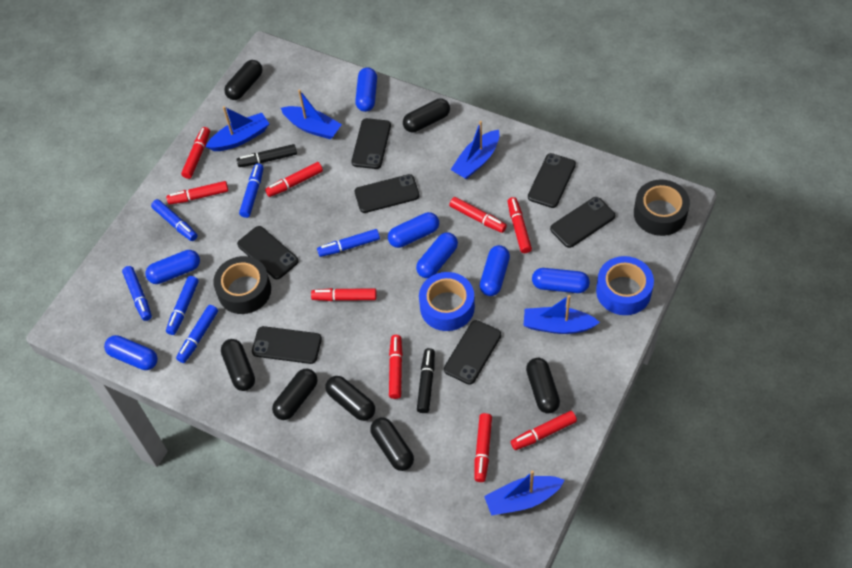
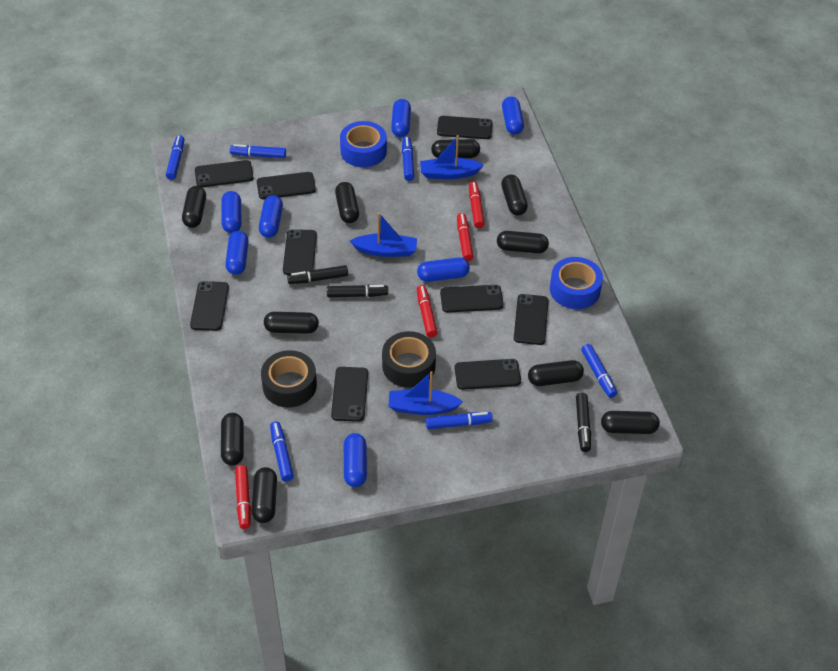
black capsule: 7 -> 10
black marker: 2 -> 3
black phone: 7 -> 9
blue boat: 5 -> 3
red marker: 9 -> 4

